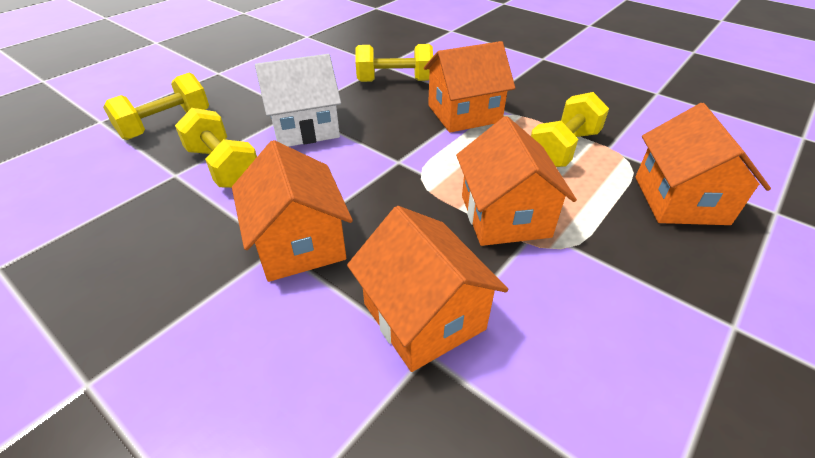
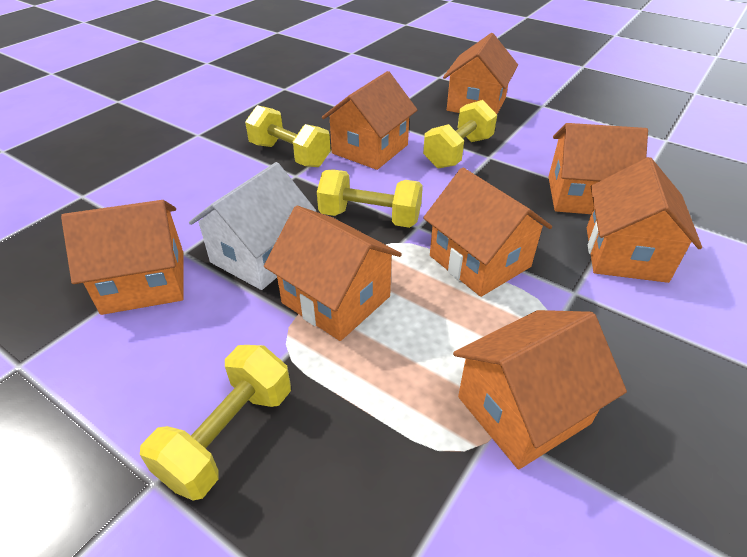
orange house: 5 -> 8

